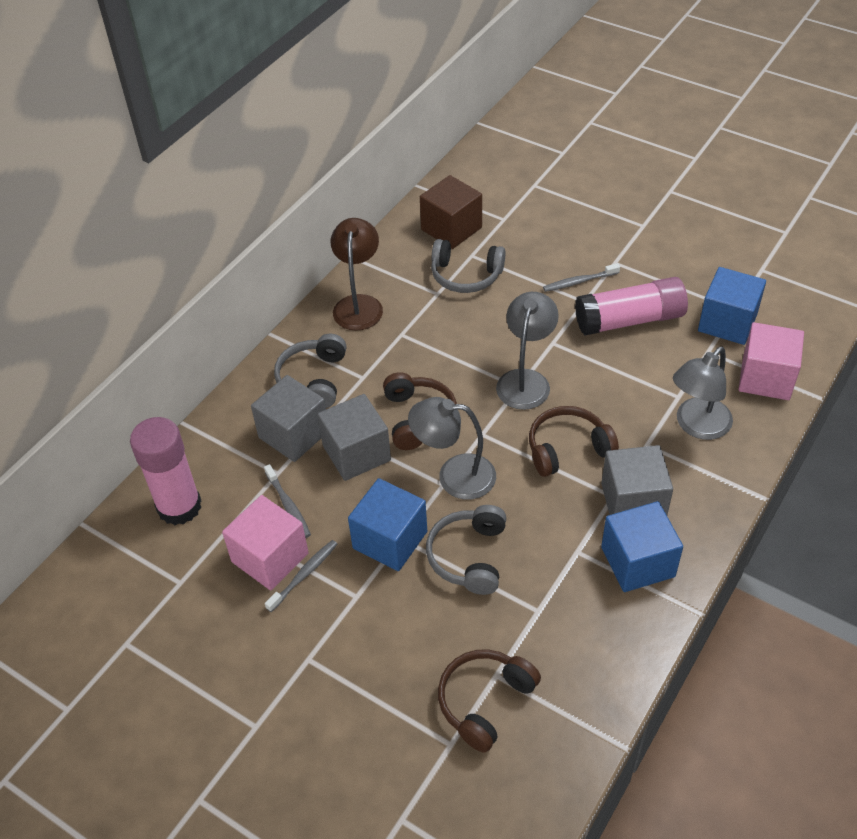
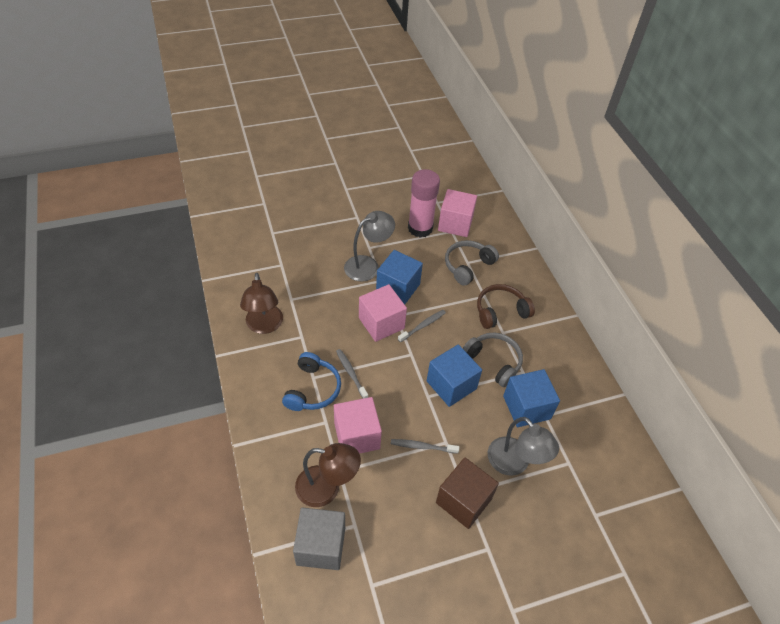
blue headphones: 0 -> 1
brown headphones: 3 -> 1
brown lamp: 1 -> 2
grey cube: 3 -> 1
grey headphones: 3 -> 2
grey lamp: 3 -> 2
pink cube: 2 -> 3
pink glue stick: 2 -> 1

